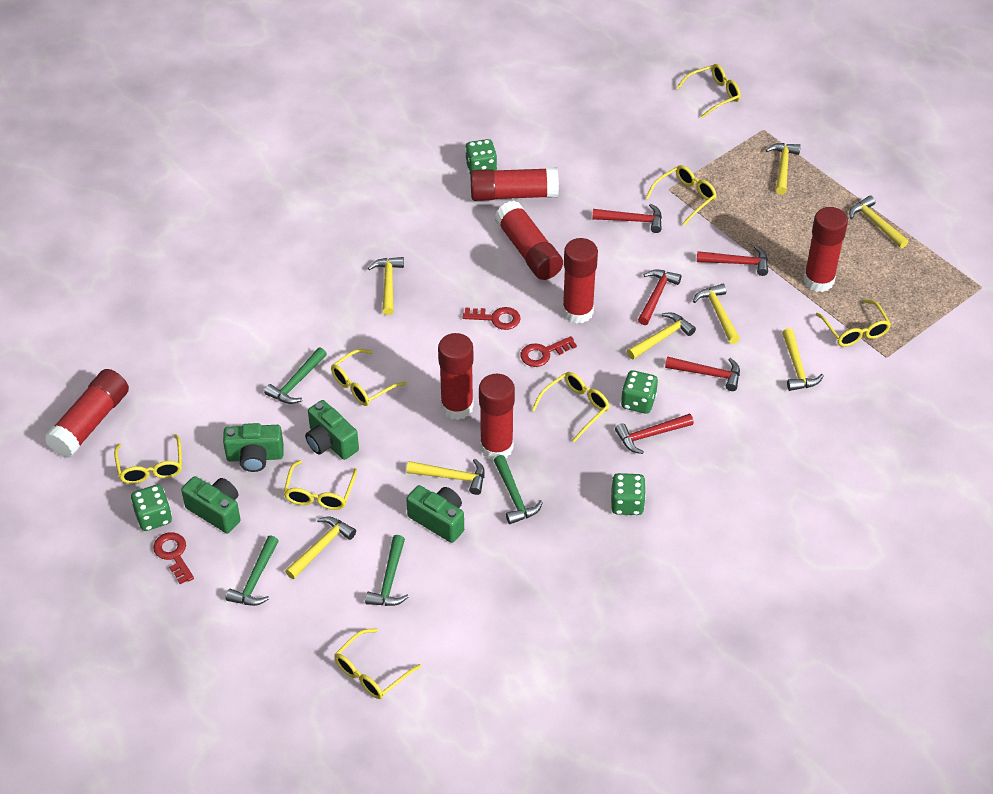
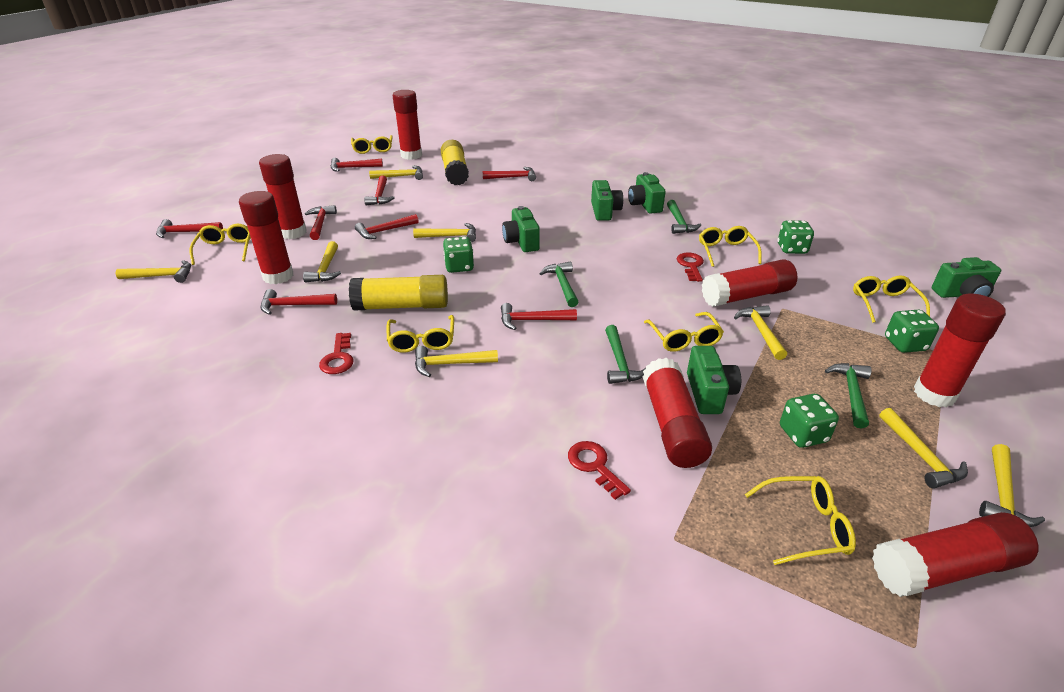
green camera: 4 -> 5
red hammer: 5 -> 8
yellow glasses: 8 -> 7
yellow glue stick: 0 -> 2

